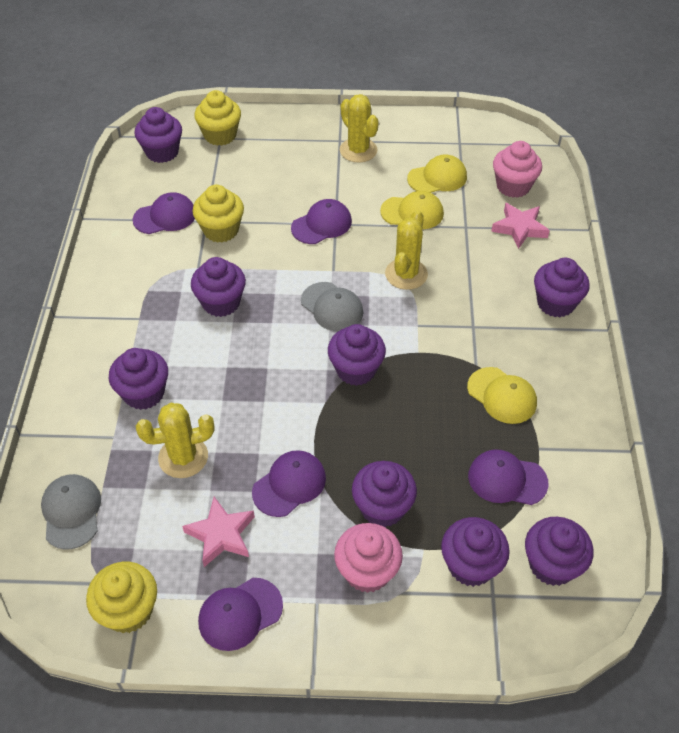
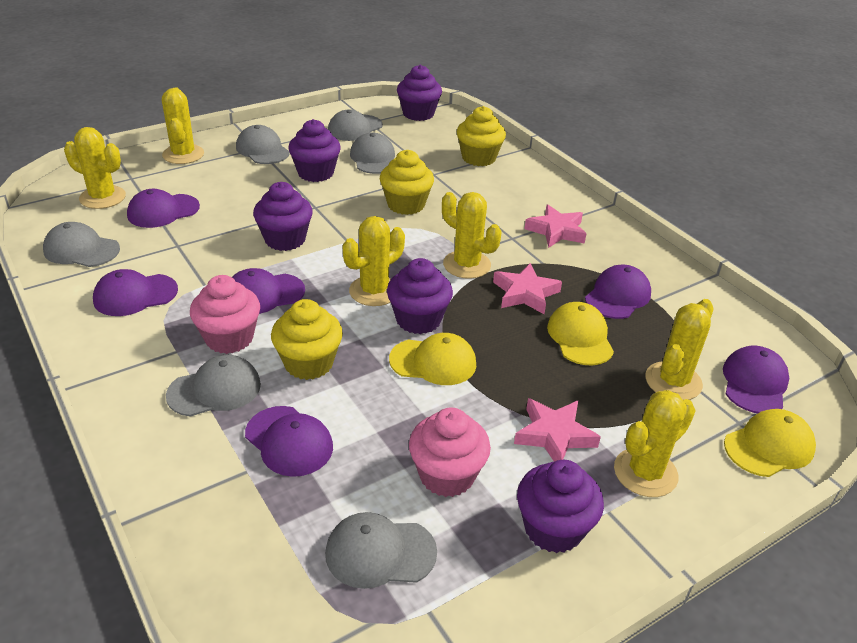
grey cap: 2 -> 6
pink star: 2 -> 3
purple cap: 5 -> 6
purple cupcake: 8 -> 5
yellow cactus: 3 -> 6

